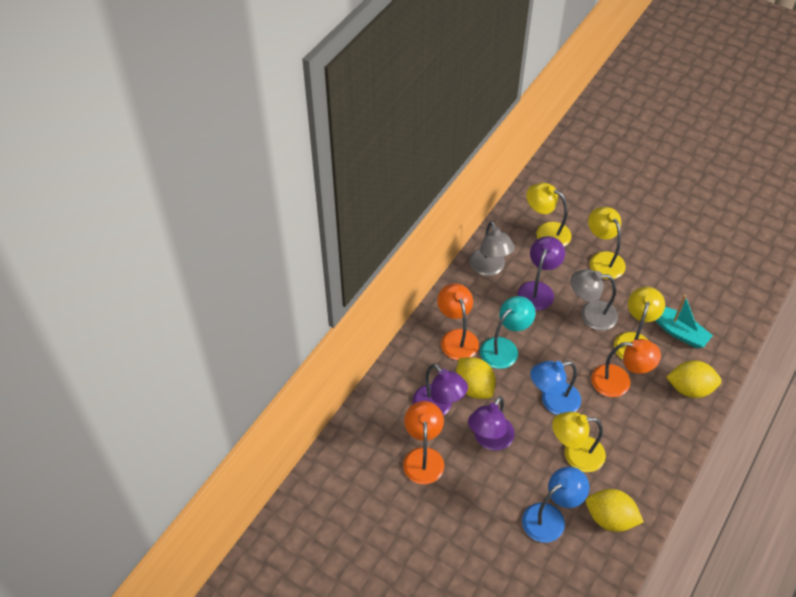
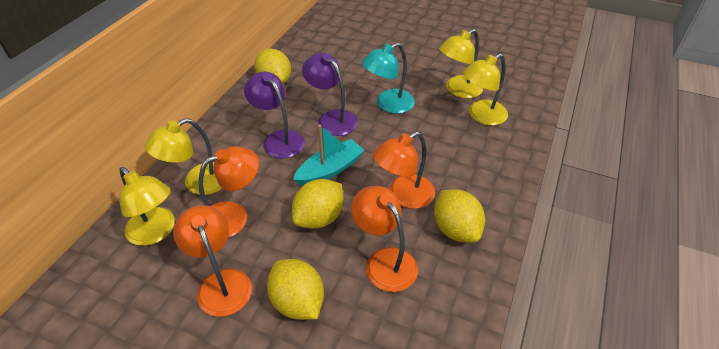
blue lamp: 2 -> 0
grey lamp: 2 -> 0
orange lamp: 3 -> 4
purple lamp: 3 -> 2
yellow lemon: 3 -> 4

